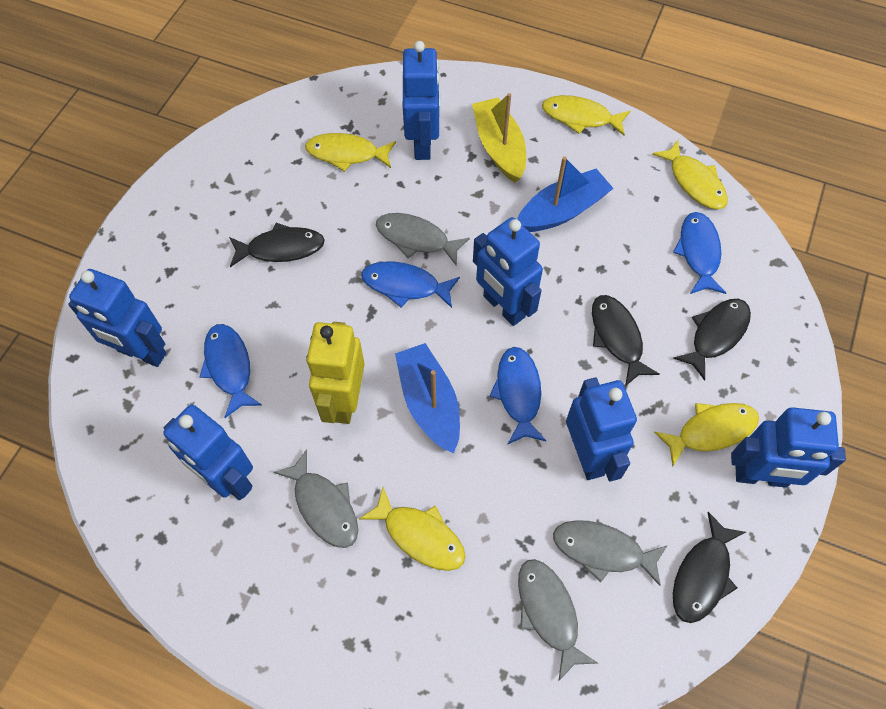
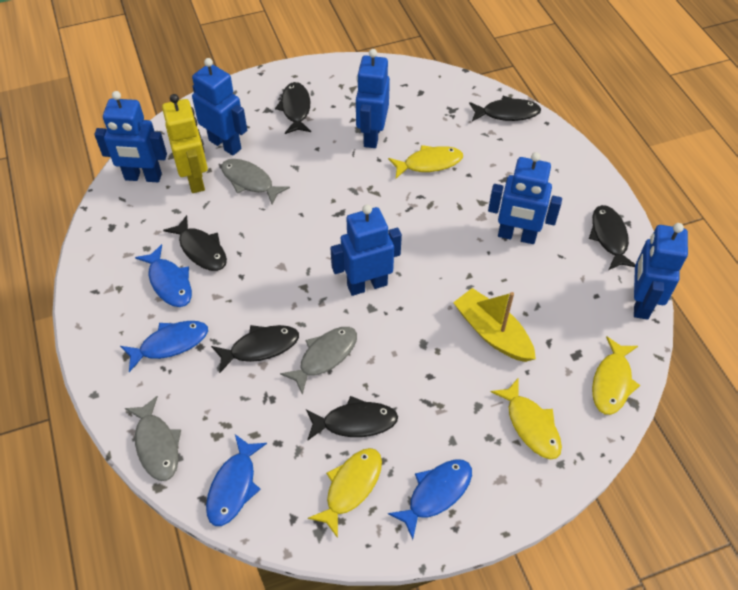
black fish: 4 -> 6
blue boat: 2 -> 0
grey fish: 4 -> 3
yellow fish: 5 -> 4

